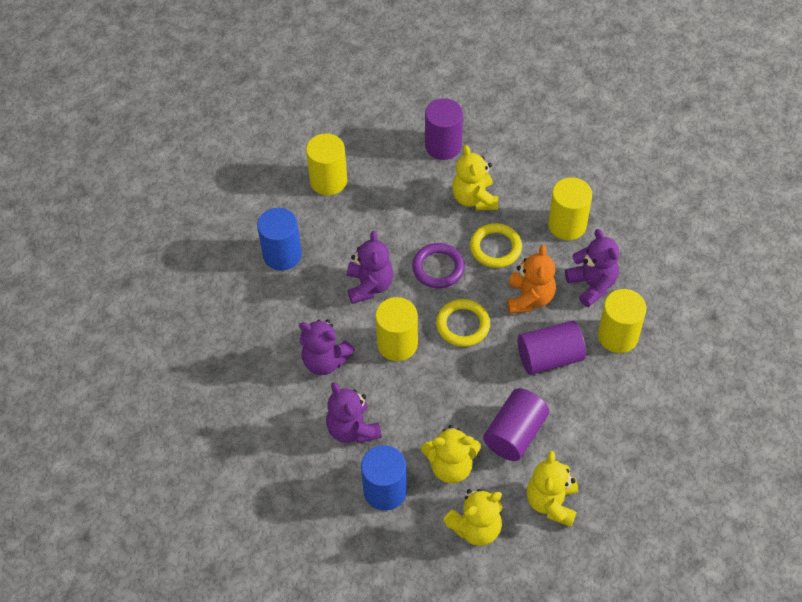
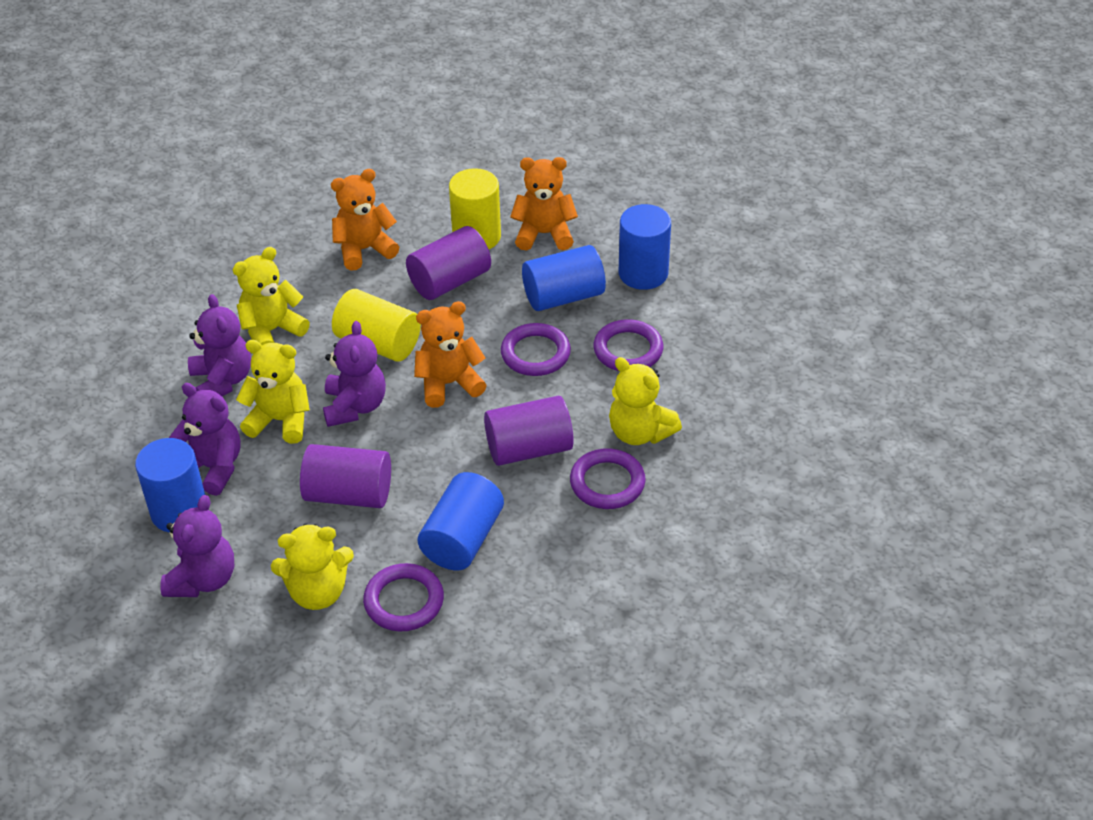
blue cylinder: 2 -> 4
orange teddy bear: 1 -> 3
purple ring: 1 -> 4
yellow cylinder: 4 -> 2
yellow ring: 2 -> 0

